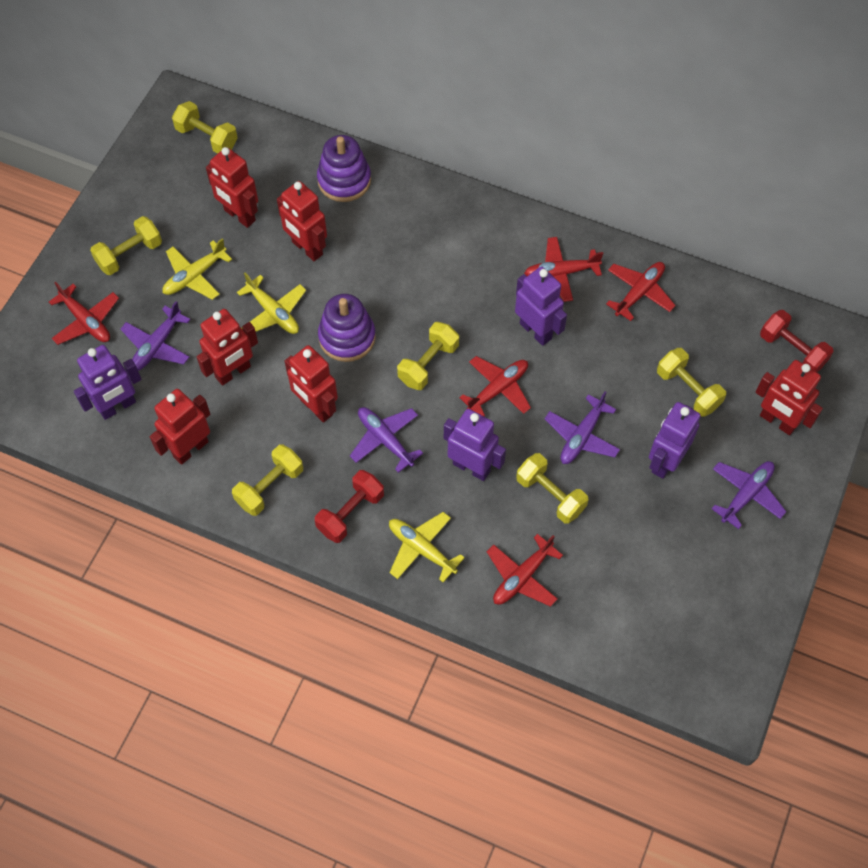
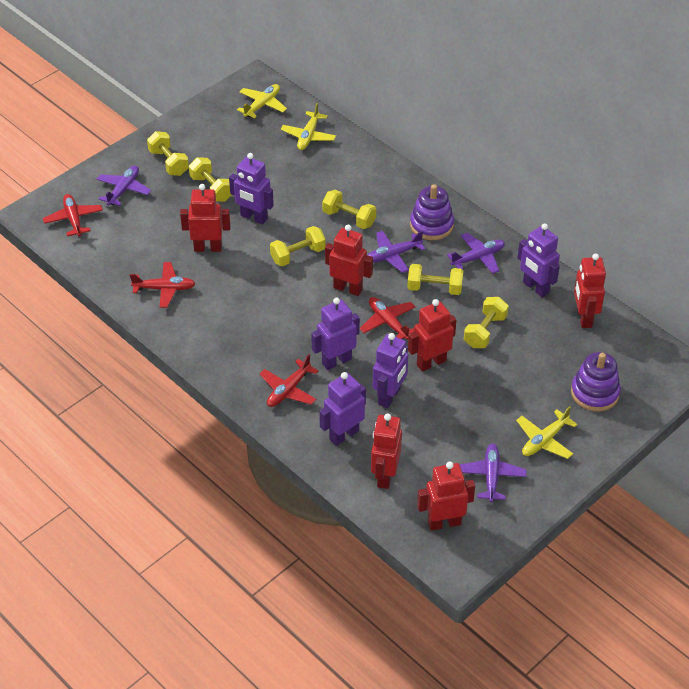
purple robot: 4 -> 5
red dumbbell: 2 -> 0
red plane: 5 -> 4

